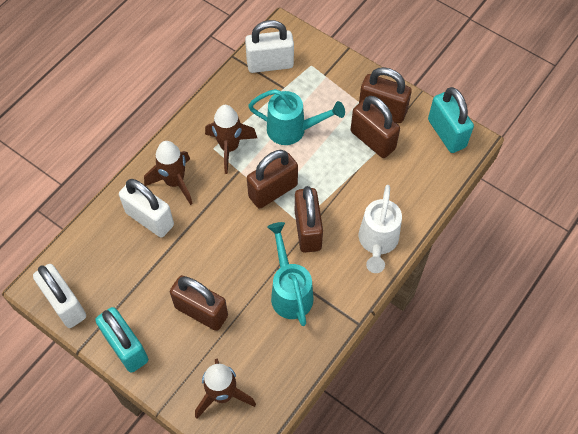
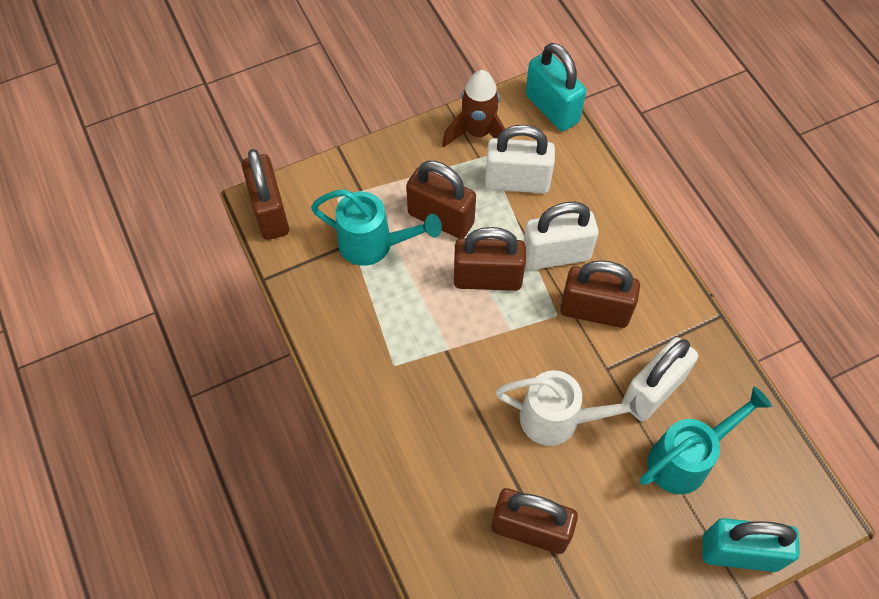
brown rocket: 3 -> 1

